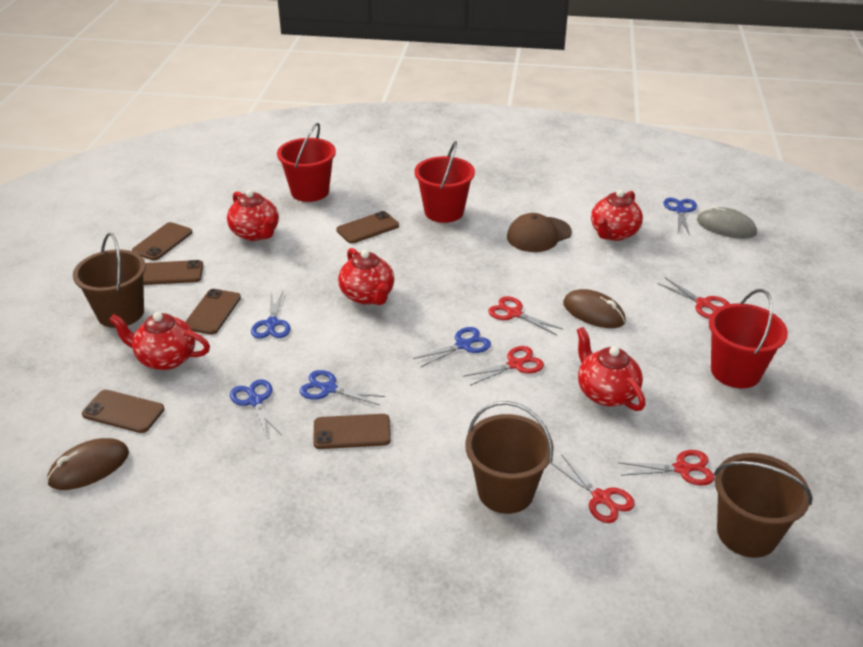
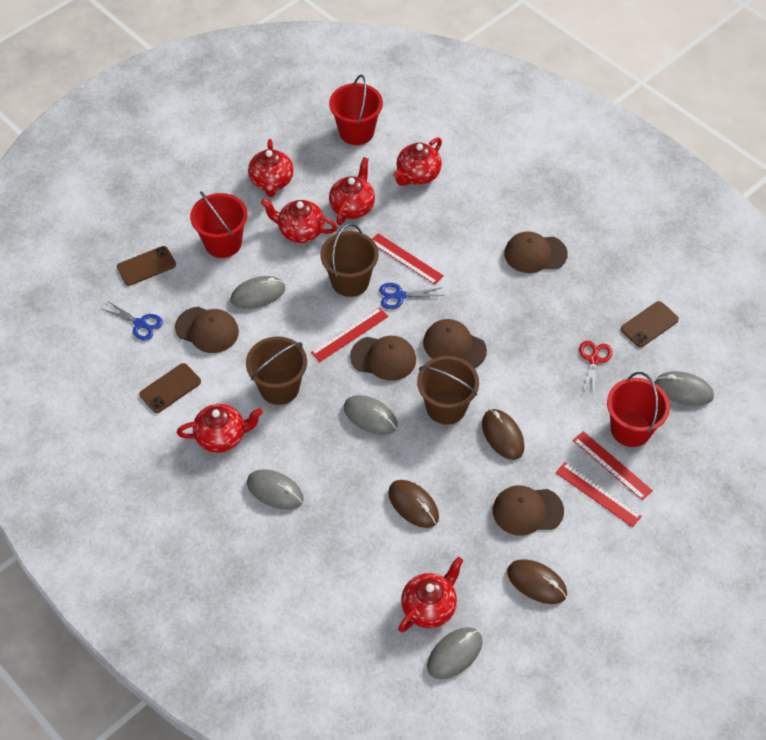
blue scissors: 5 -> 2
brown cap: 1 -> 5
brown mouse: 2 -> 3
brown phone: 6 -> 3
grey mouse: 1 -> 5
red ruler: 0 -> 4
red scissors: 5 -> 1
red teapot: 5 -> 6

